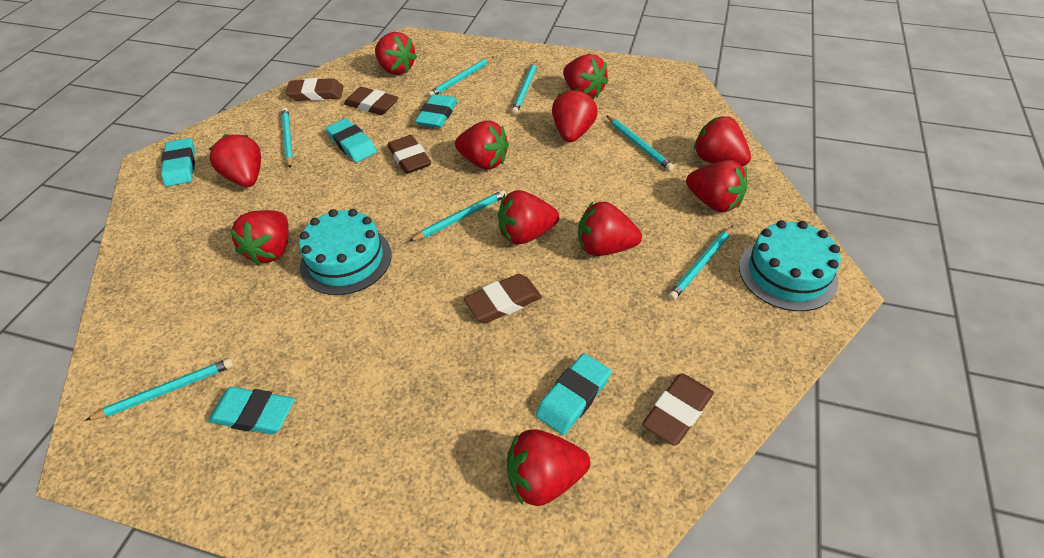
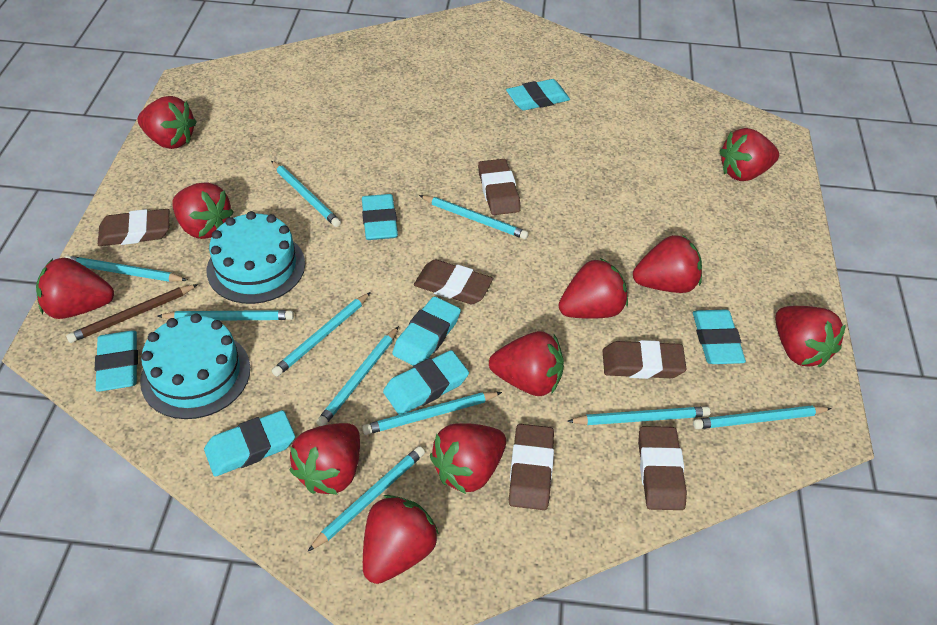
brown eraser: 5 -> 6
brown pencil: 0 -> 1
turquoise eraser: 5 -> 7
turquoise pencil: 7 -> 10

